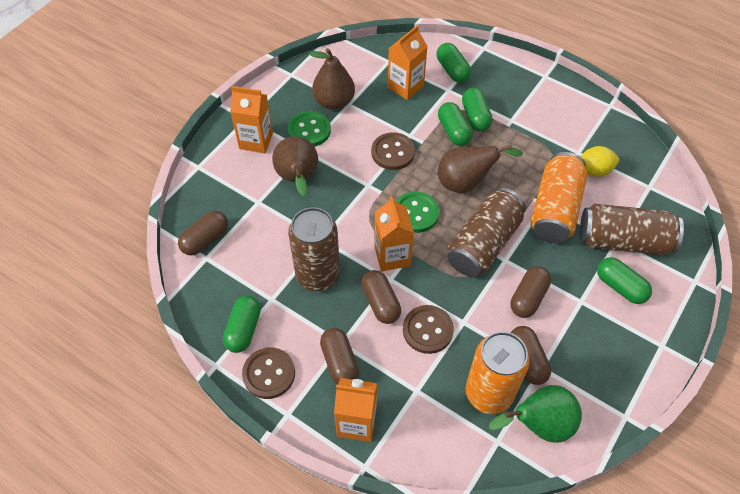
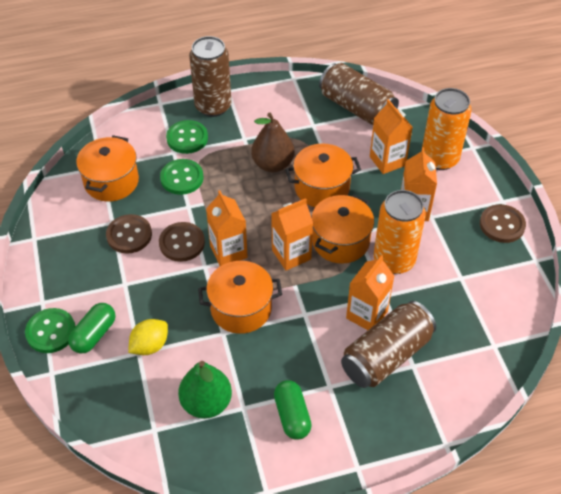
brown capsule: 5 -> 0
brown pear: 3 -> 1
green button: 2 -> 3
green capsule: 5 -> 2
orange carton: 4 -> 5
orange pot: 0 -> 4

